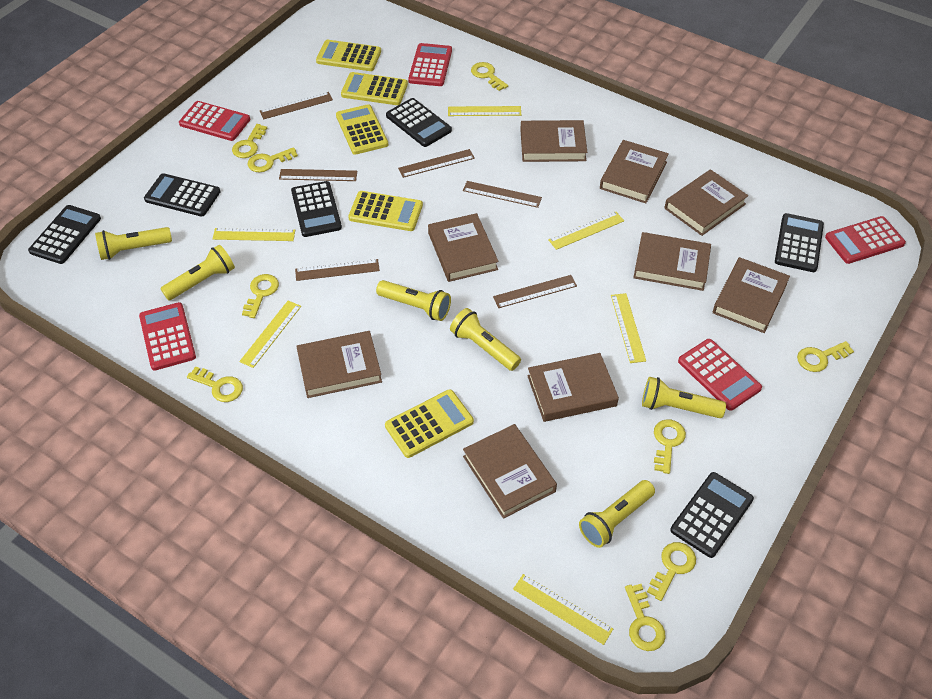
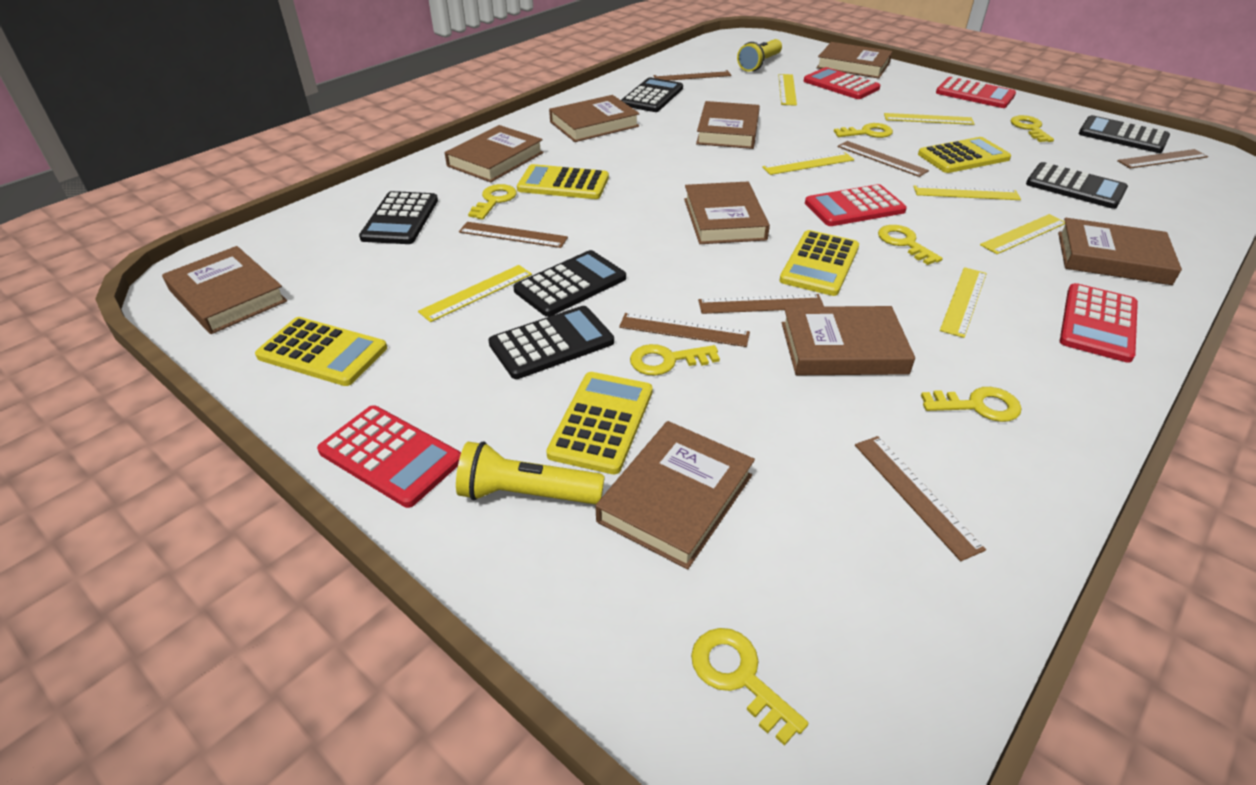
brown ruler: 6 -> 7
yellow flashlight: 6 -> 2
yellow key: 9 -> 7
yellow ruler: 6 -> 7

